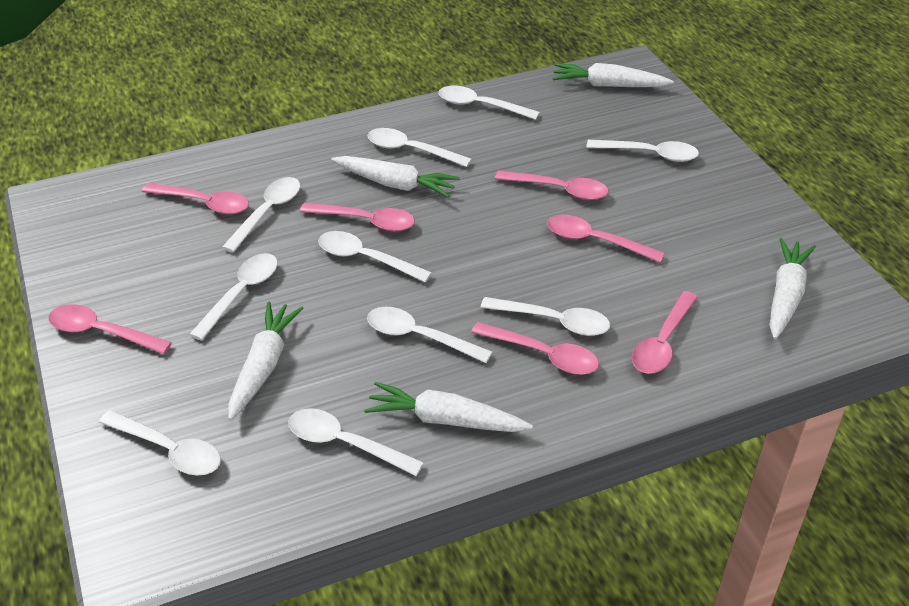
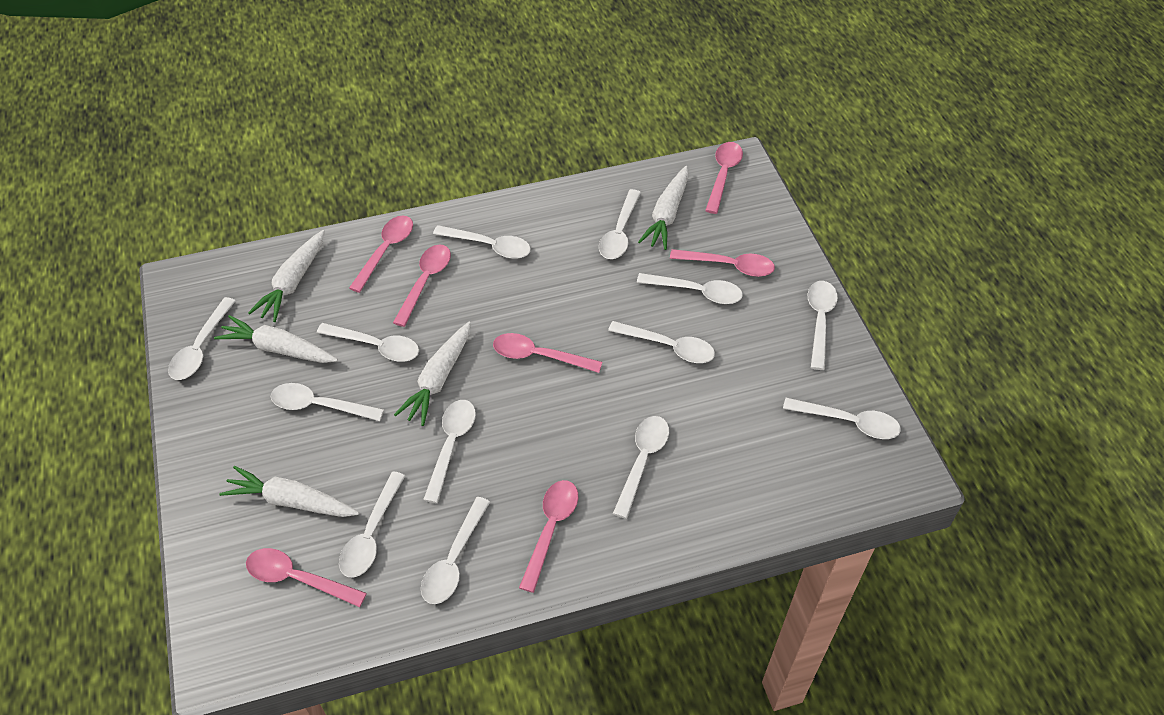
white spoon: 10 -> 13

